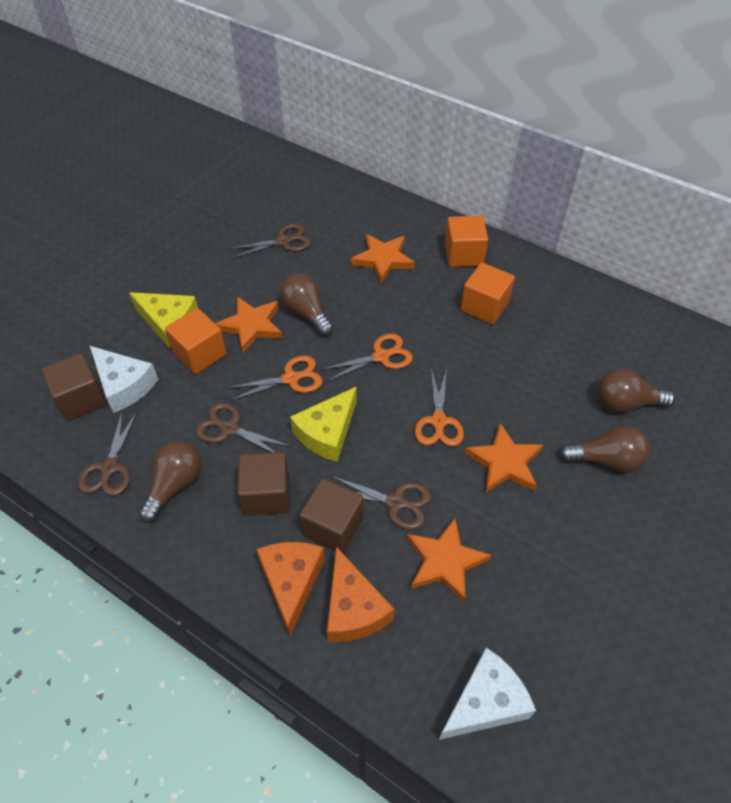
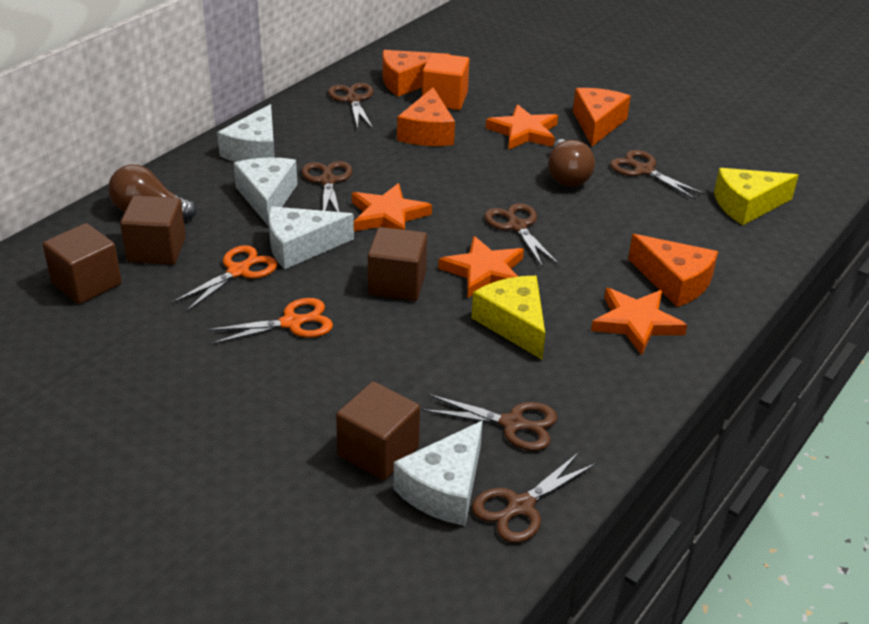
brown cube: 3 -> 4
brown light bulb: 4 -> 2
brown scissors: 4 -> 6
orange cheese: 2 -> 4
orange cube: 3 -> 1
orange scissors: 3 -> 2
white cheese: 2 -> 4

